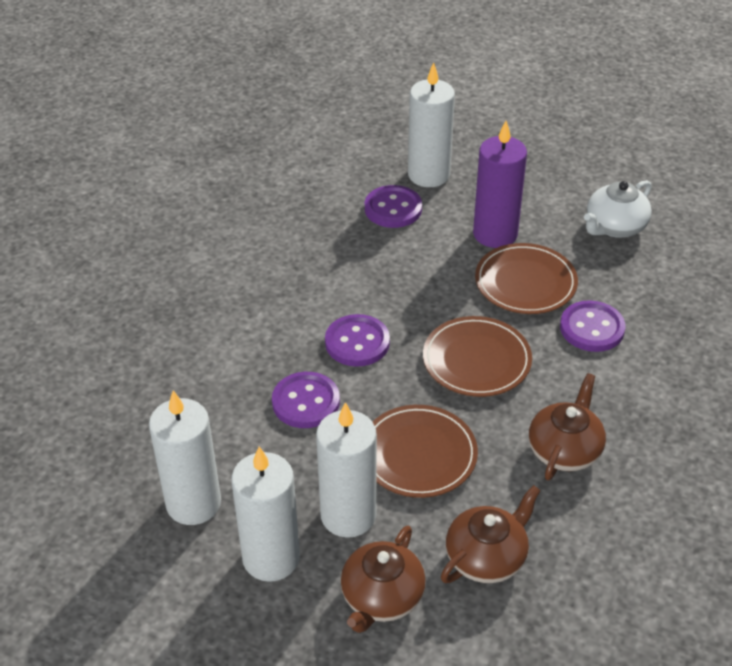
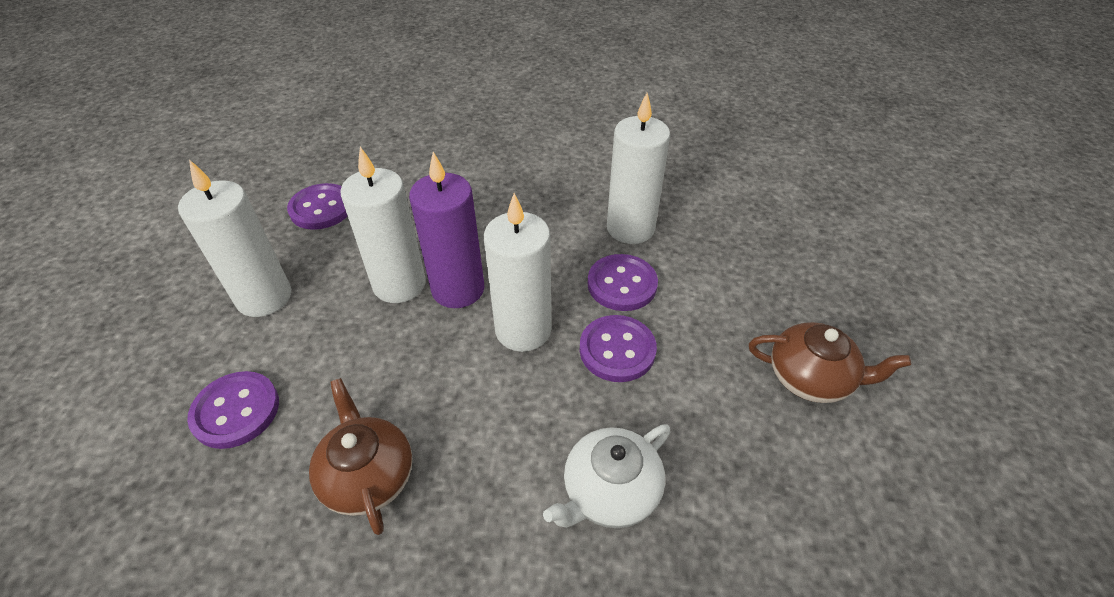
brown plate: 3 -> 0
brown teapot: 3 -> 2

